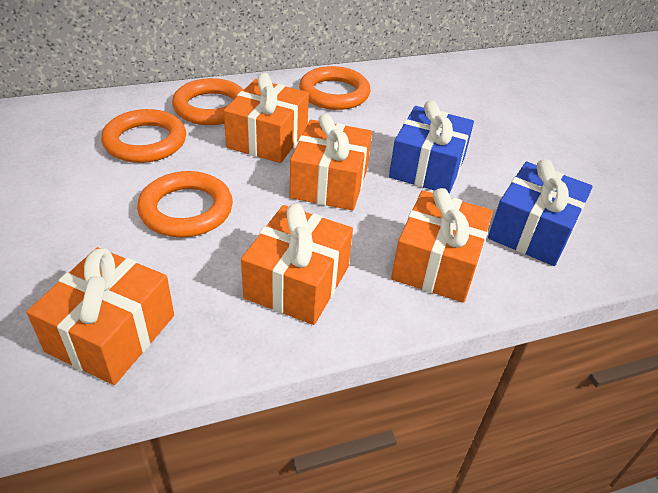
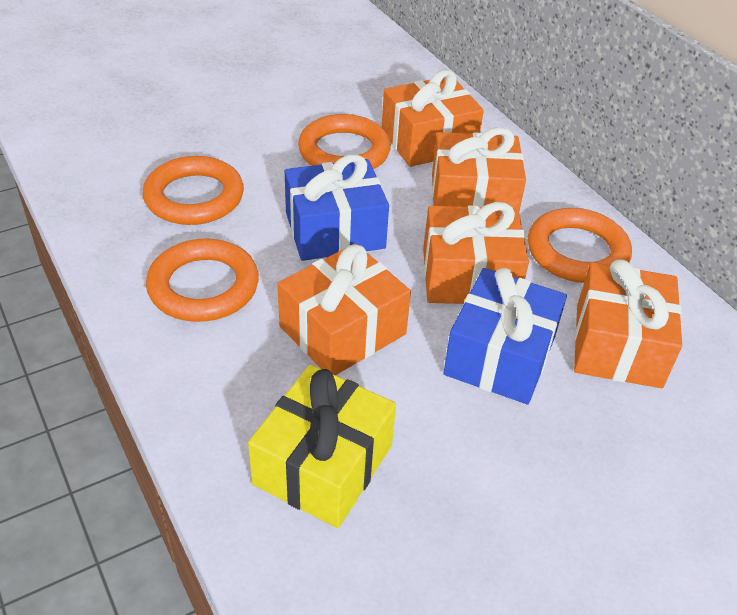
yellow gift: 0 -> 1

